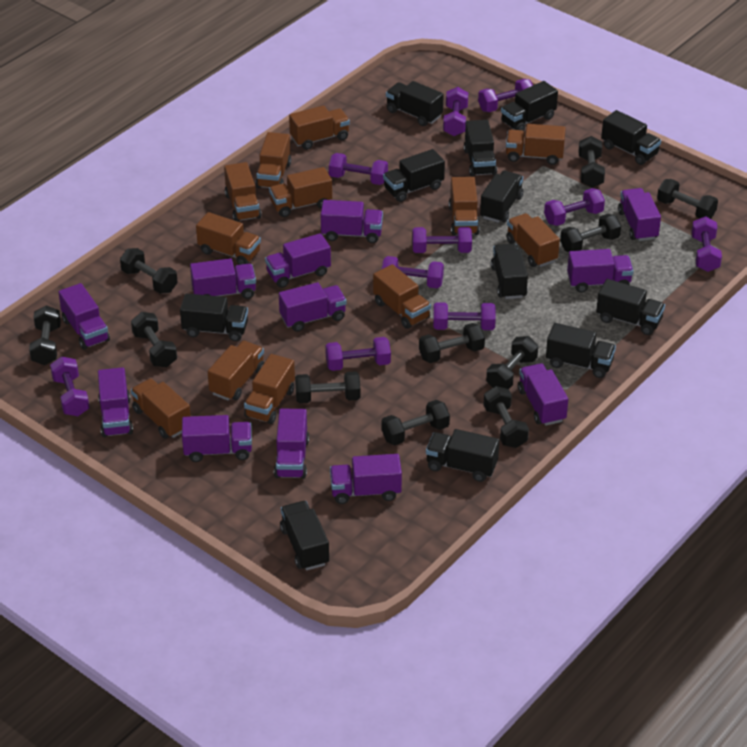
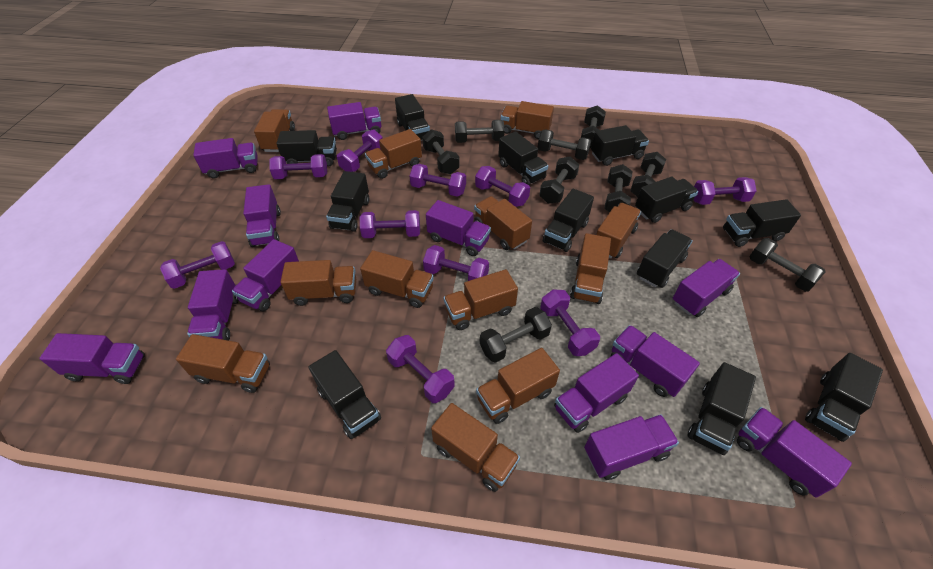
black dumbbell: 11 -> 9

